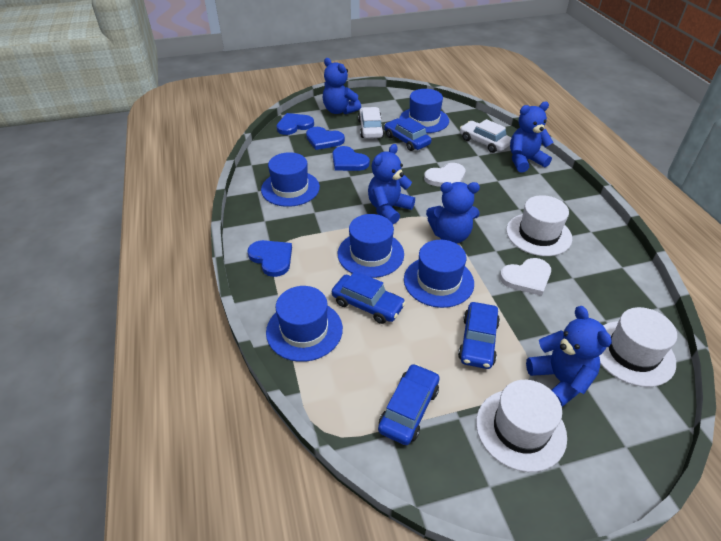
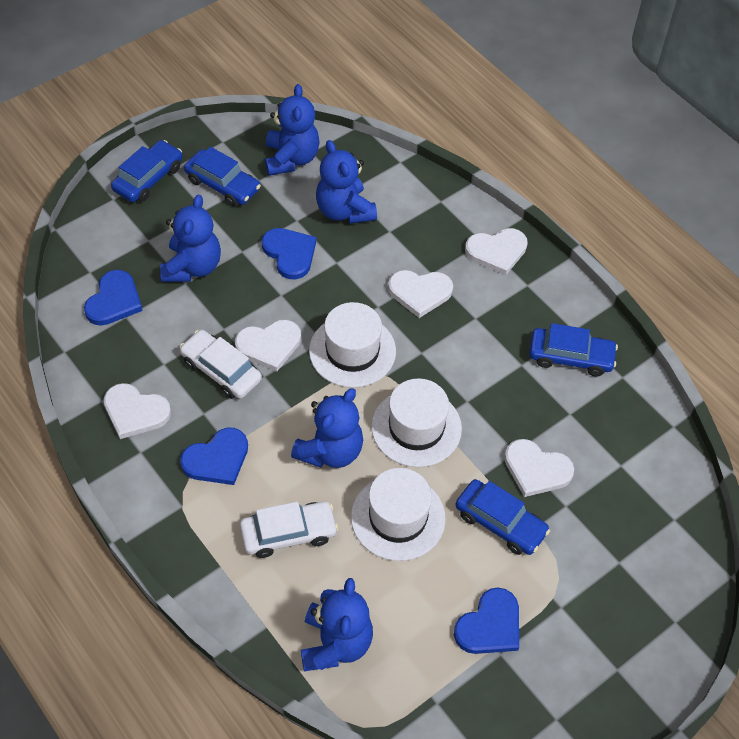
blue hat: 5 -> 0
white heart: 2 -> 5

